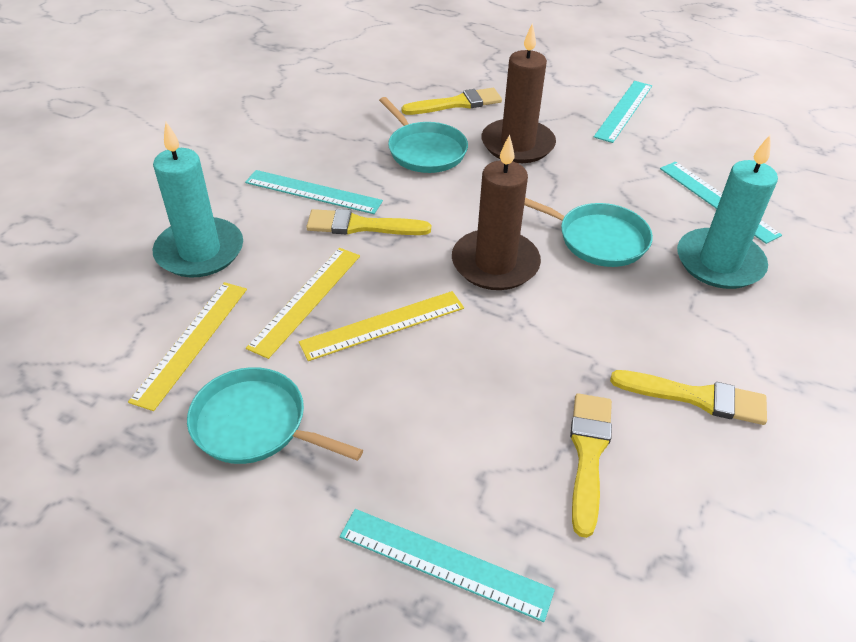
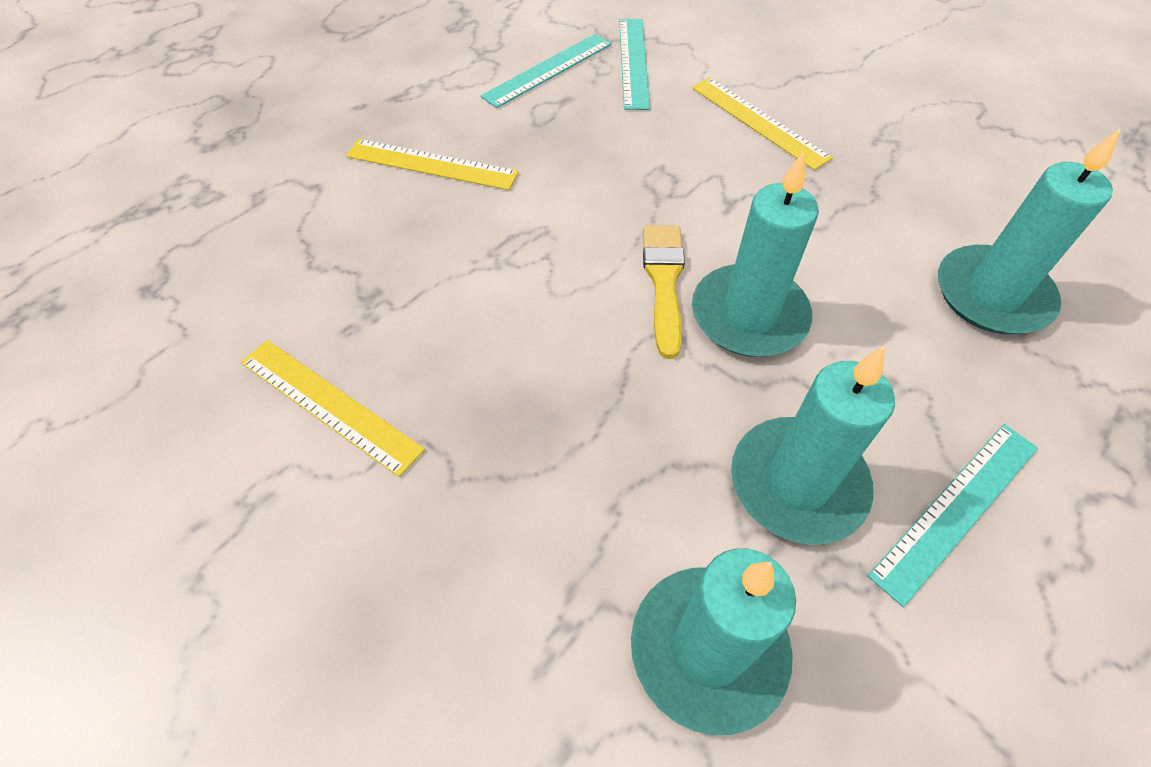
brown candle: 2 -> 0
turquoise candle: 2 -> 4
turquoise pan: 3 -> 0
turquoise ruler: 4 -> 3
yellow brush: 4 -> 1

